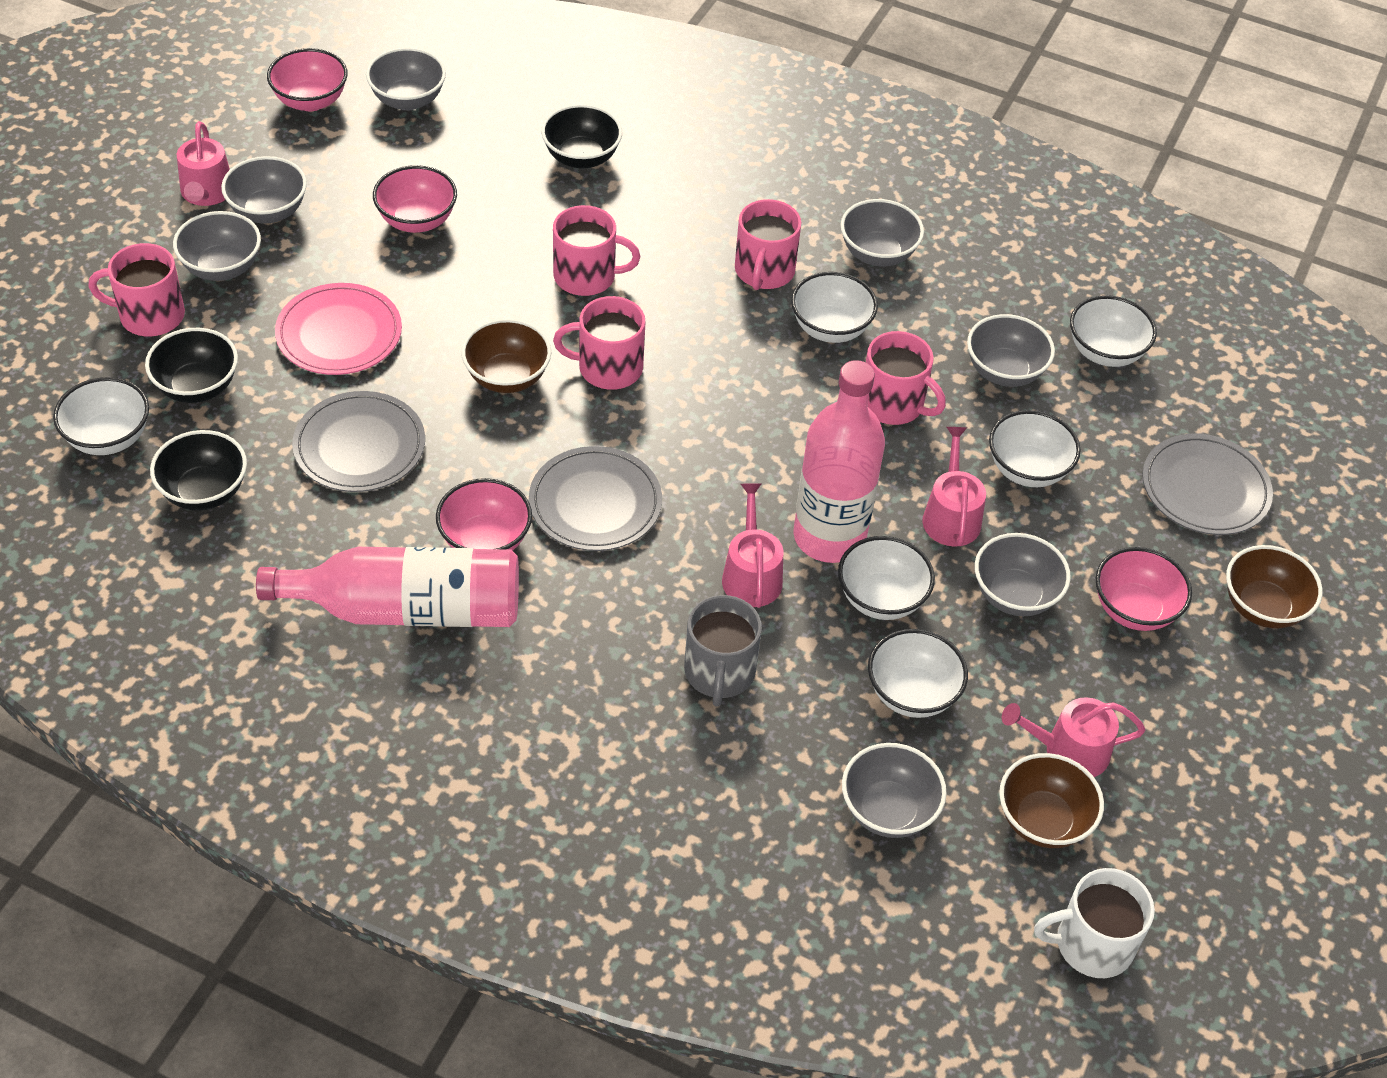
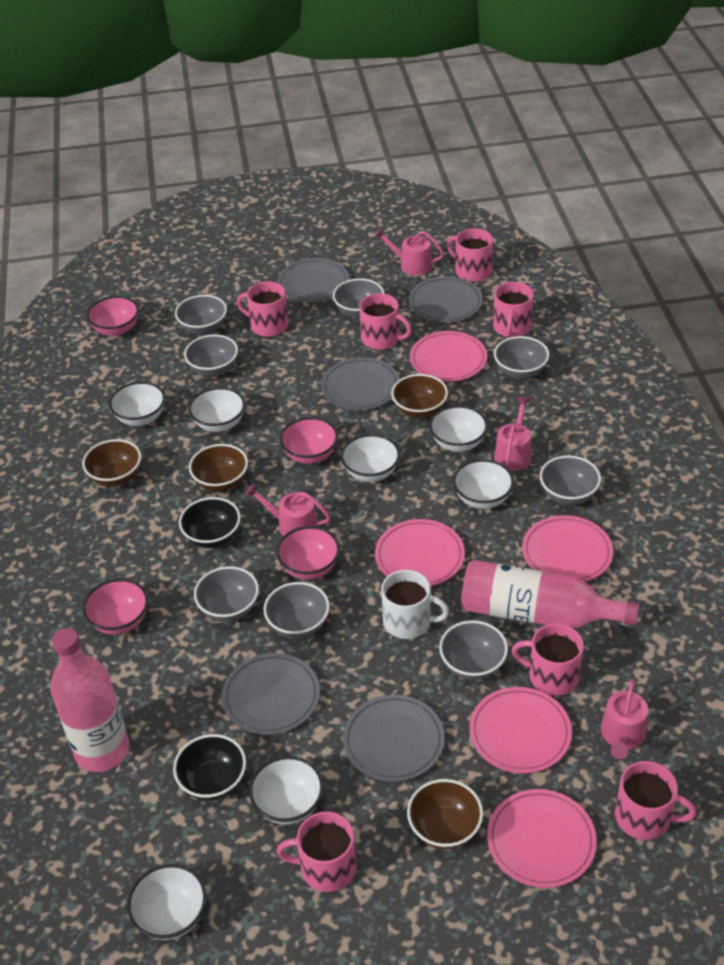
black bowl: 3 -> 2
brown bowl: 3 -> 4
grey bowl: 7 -> 8
grey mug: 1 -> 0
grey plate: 3 -> 5
pink mug: 5 -> 7
pink plate: 1 -> 5
white bowl: 6 -> 7

